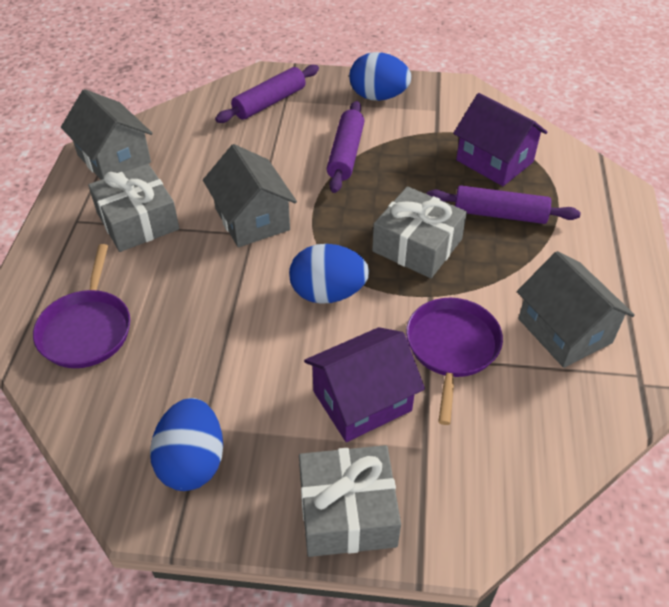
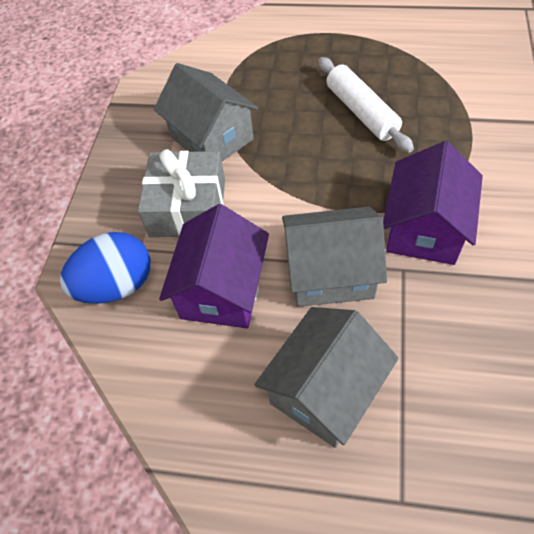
blue egg: 3 -> 1
grey gift: 3 -> 1
purple pan: 2 -> 0
purple rolling pin: 3 -> 0
white rolling pin: 0 -> 1

